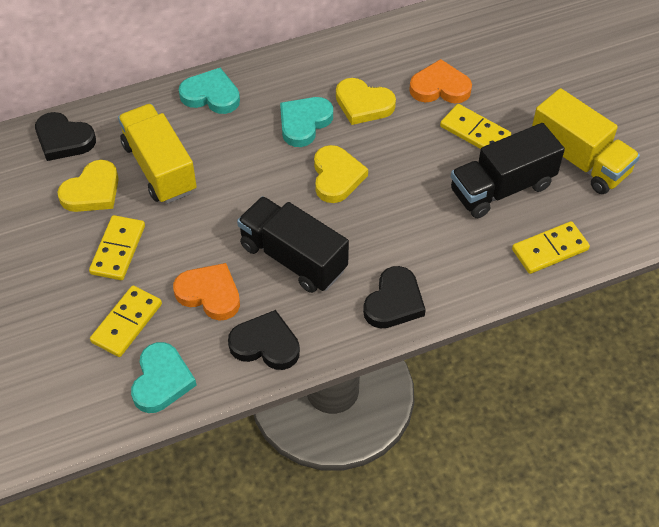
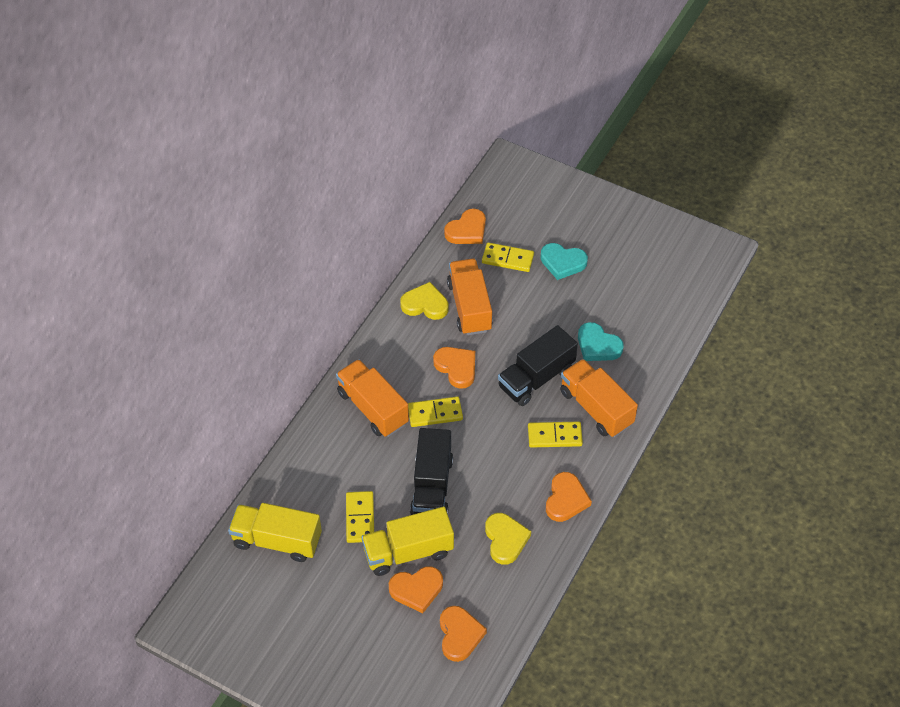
black heart: 3 -> 0
orange heart: 2 -> 5
orange truck: 0 -> 3
turquoise heart: 3 -> 2
yellow heart: 3 -> 2

